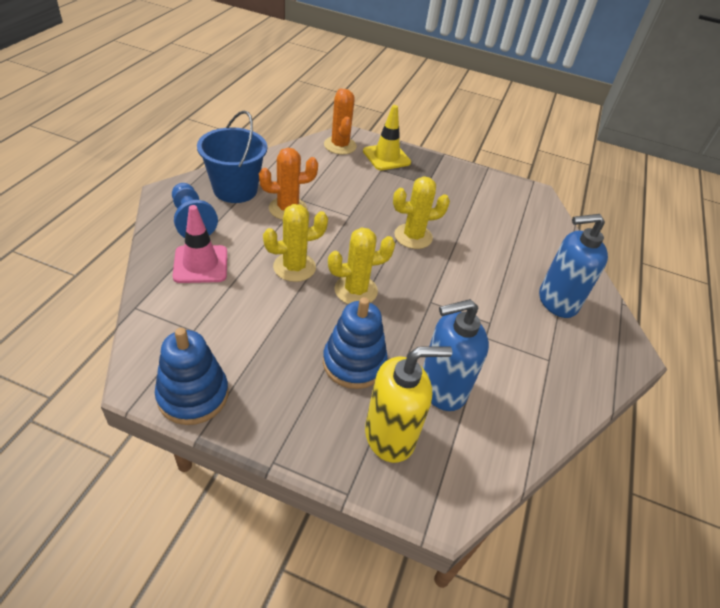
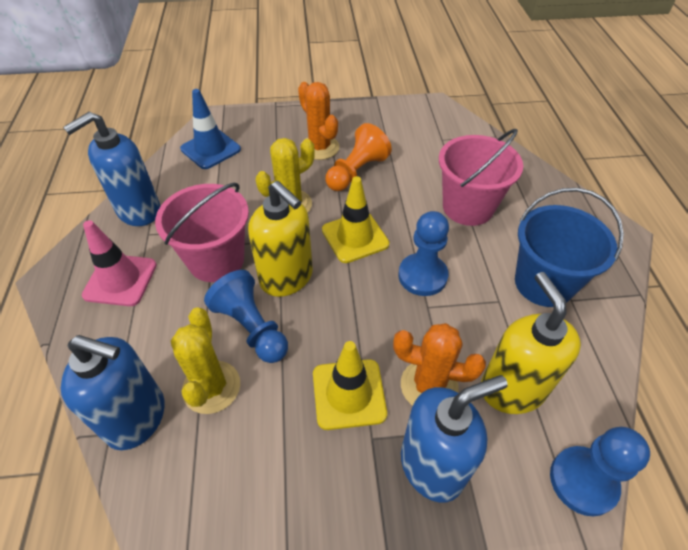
blue pawn: 1 -> 3
blue soap dispenser: 2 -> 3
blue stacking toy: 2 -> 0
blue traffic cone: 0 -> 1
orange pawn: 0 -> 1
pink bucket: 0 -> 2
yellow cactus: 3 -> 2
yellow soap dispenser: 1 -> 2
yellow traffic cone: 1 -> 2

